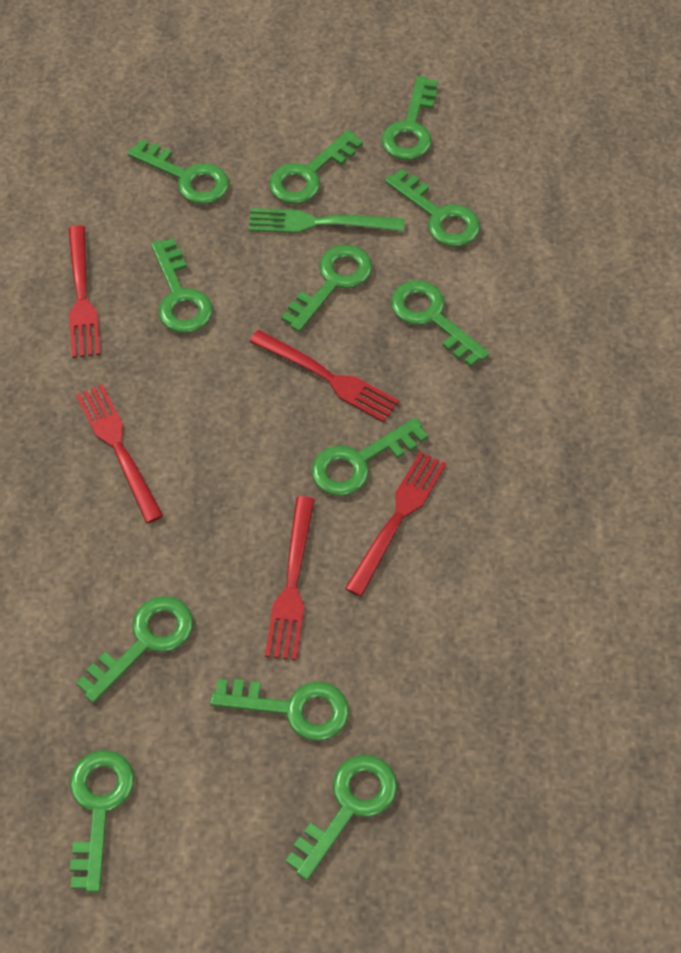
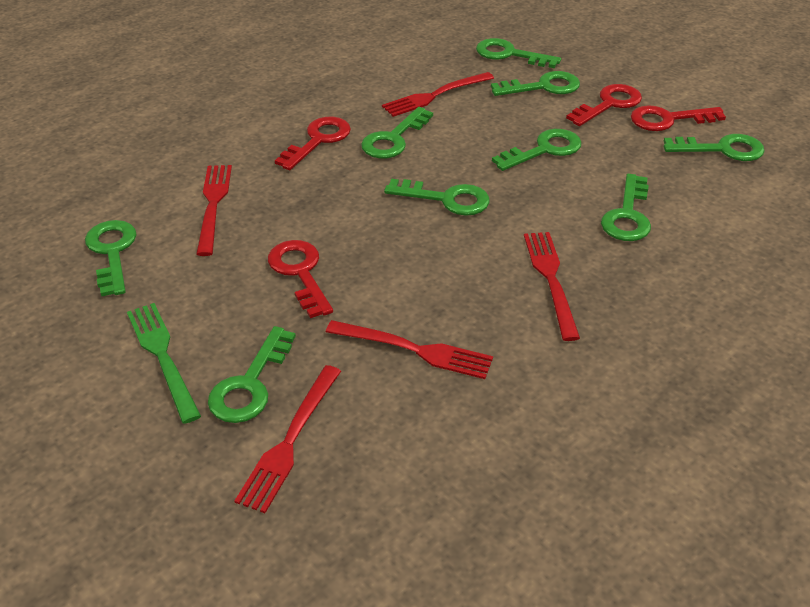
green key: 12 -> 9
red key: 0 -> 4

